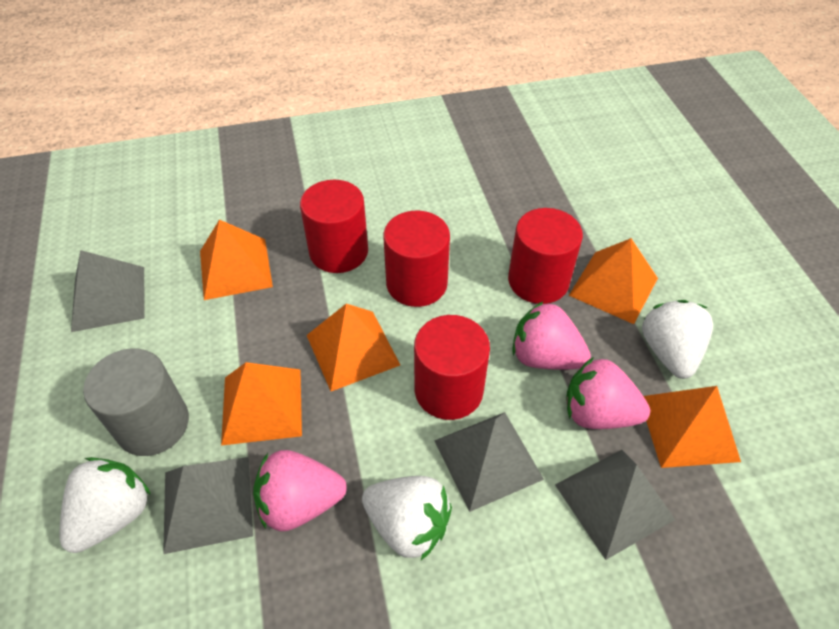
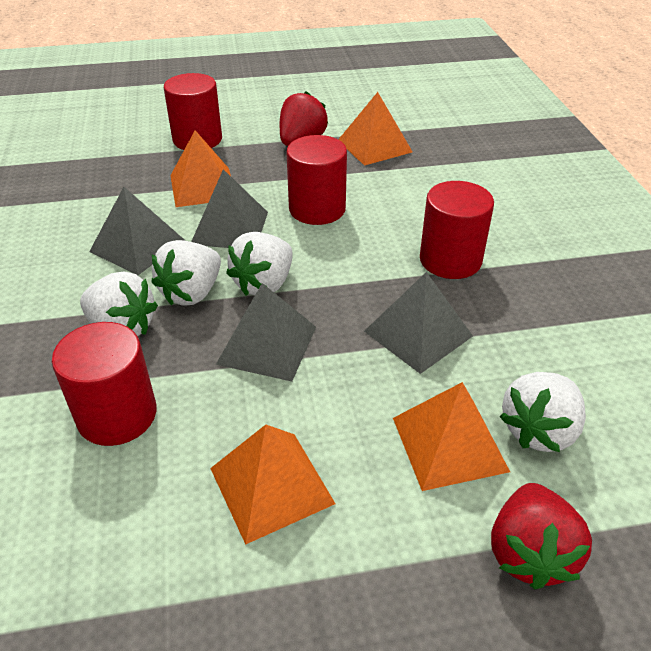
grey cylinder: 1 -> 0
orange pyramid: 5 -> 4
pink strawberry: 3 -> 0
red strawberry: 0 -> 2
white strawberry: 3 -> 4

